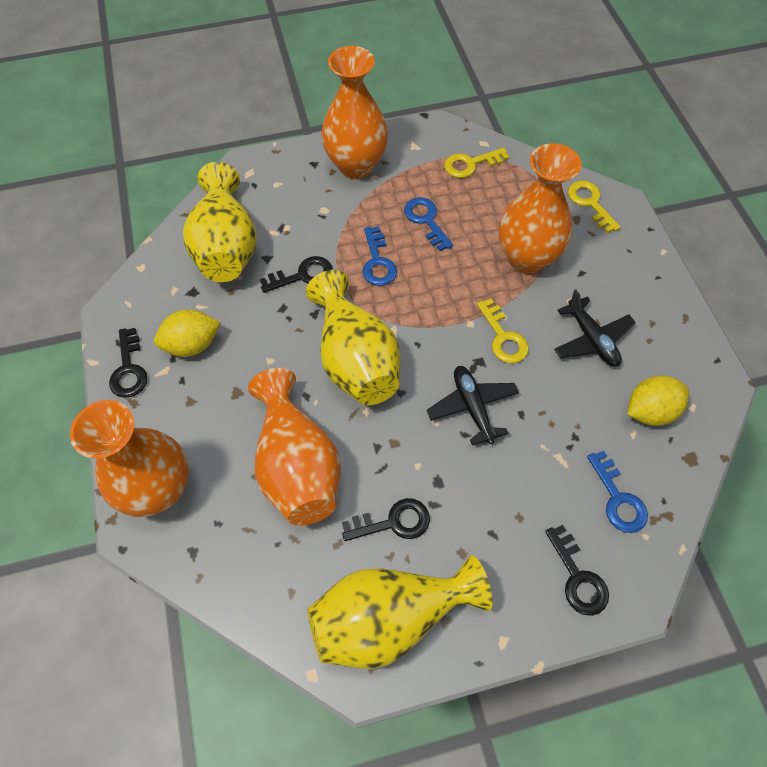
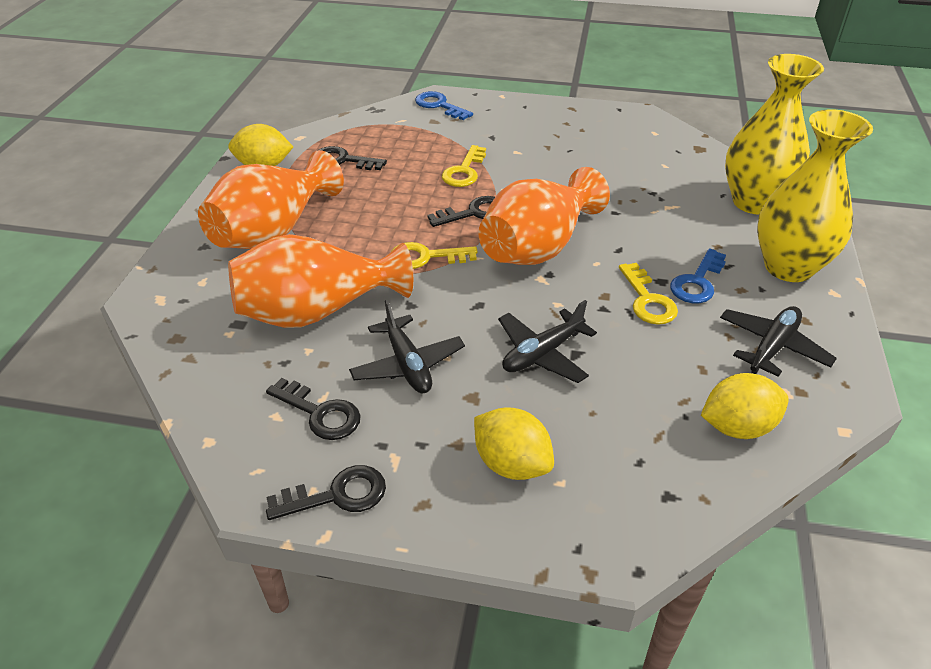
black plane: 2 -> 3
blue key: 3 -> 2
orange vase: 4 -> 3
yellow lemon: 2 -> 3
yellow vase: 3 -> 2

